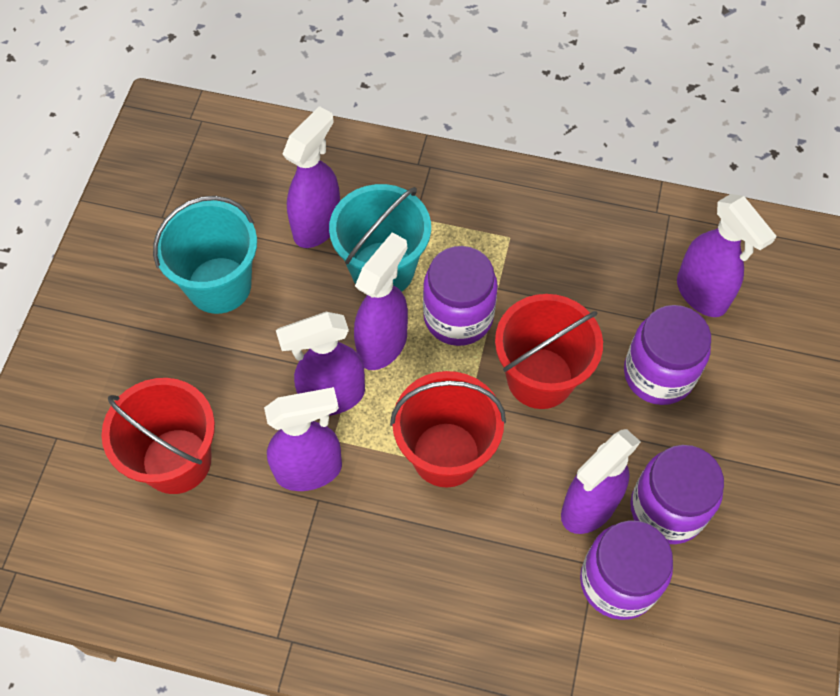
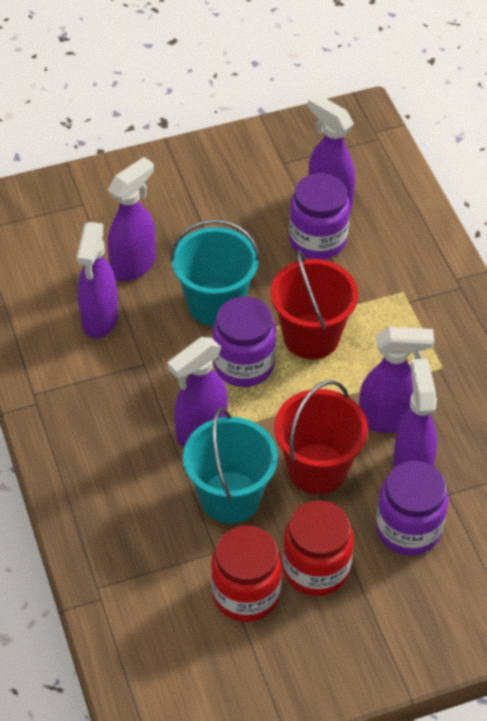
purple jar: 4 -> 3
red bucket: 3 -> 2
red jar: 0 -> 2

